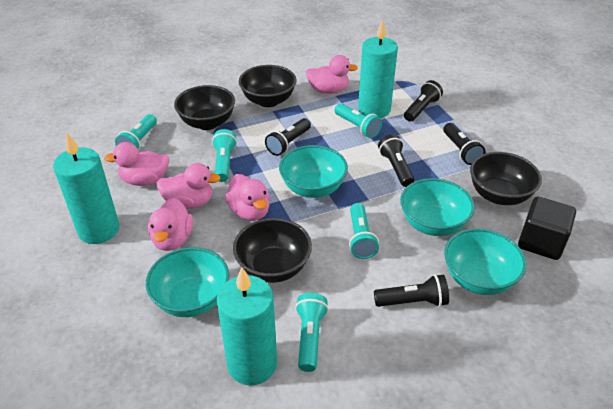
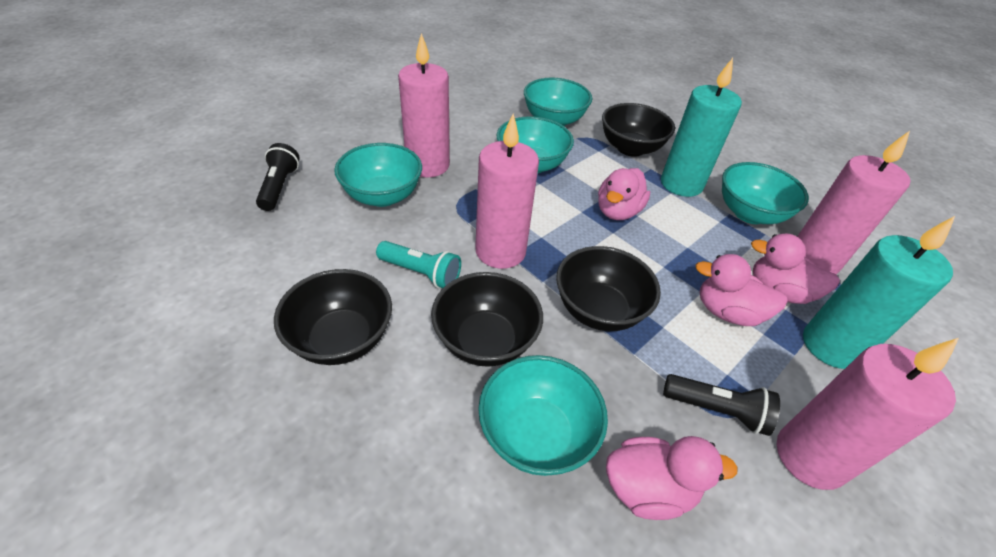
black cube: 1 -> 0
black flashlight: 5 -> 2
pink candle: 0 -> 4
pink duck: 5 -> 4
turquoise bowl: 4 -> 5
turquoise candle: 3 -> 2
turquoise flashlight: 5 -> 1

